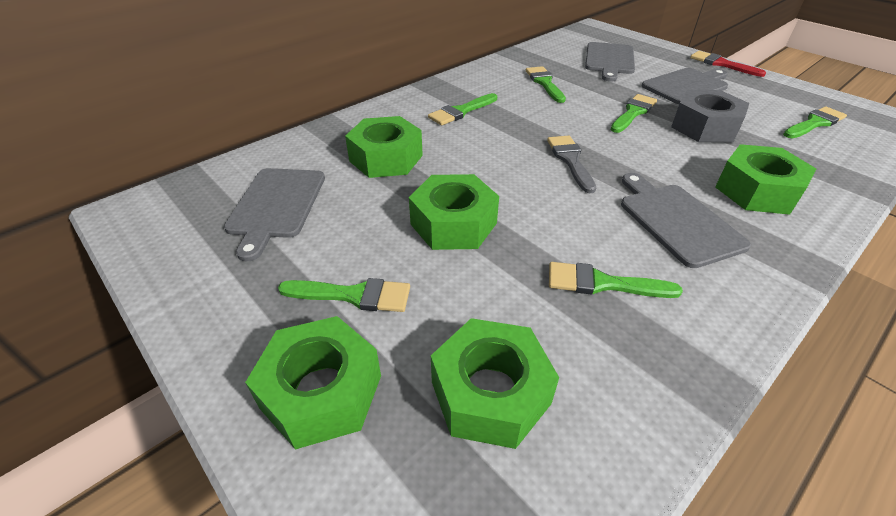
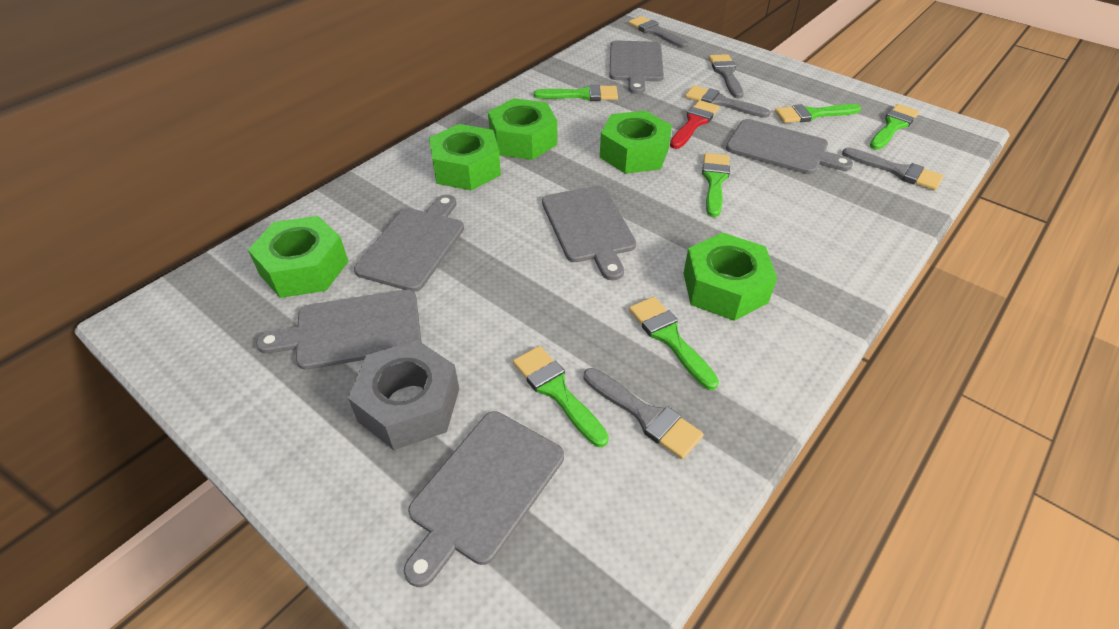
grey brush: 1 -> 5
grey cutting board: 4 -> 6

